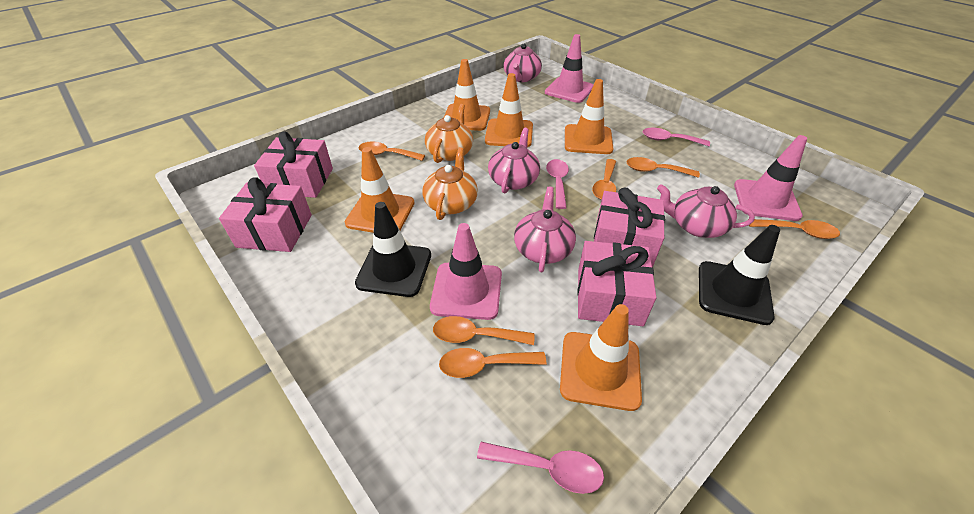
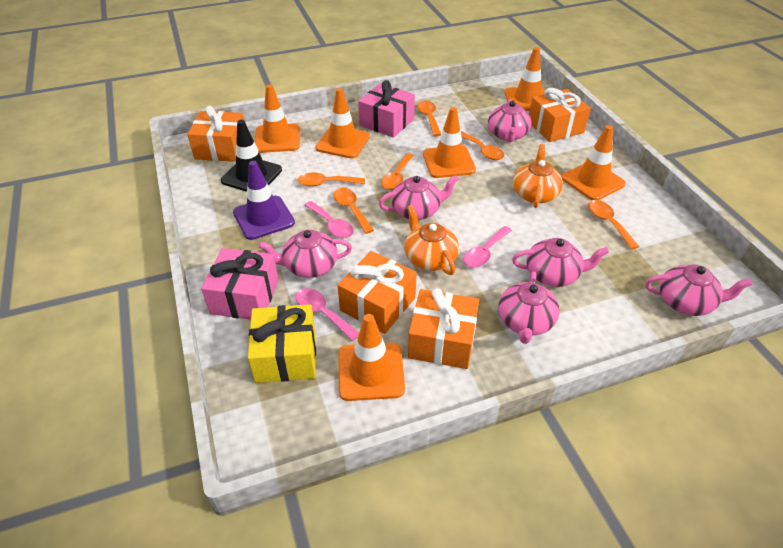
black traffic cone: 2 -> 1
orange gift: 0 -> 4
orange traffic cone: 5 -> 6
pink gift: 4 -> 2
pink teapot: 4 -> 6
pink traffic cone: 3 -> 0
purple traffic cone: 0 -> 1
yellow gift: 0 -> 1

